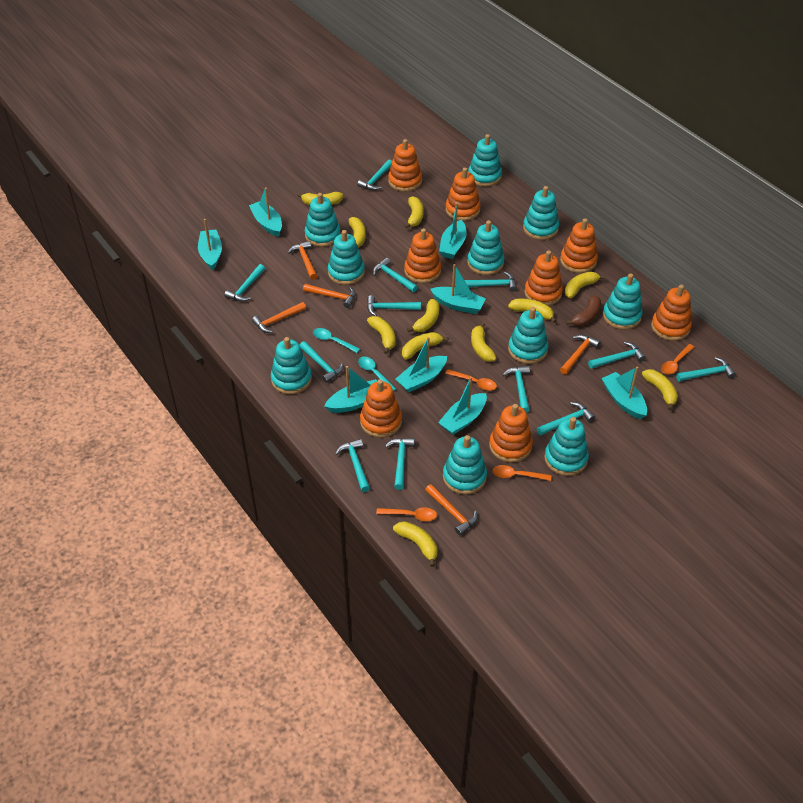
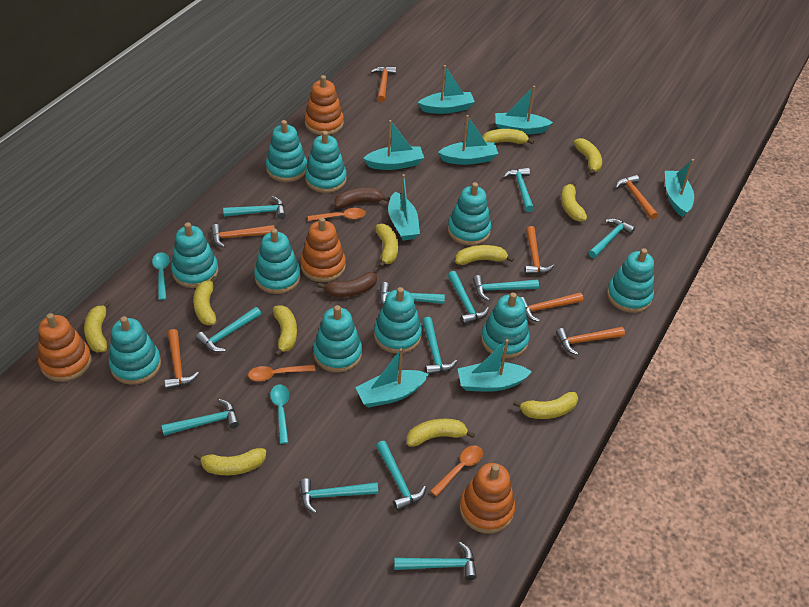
brown banana: 1 -> 2
orange hammer: 5 -> 7
orange spoon: 4 -> 3
orange stacking toy: 8 -> 4

